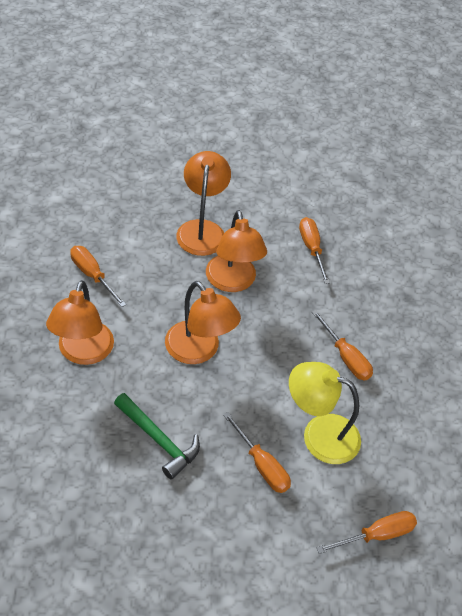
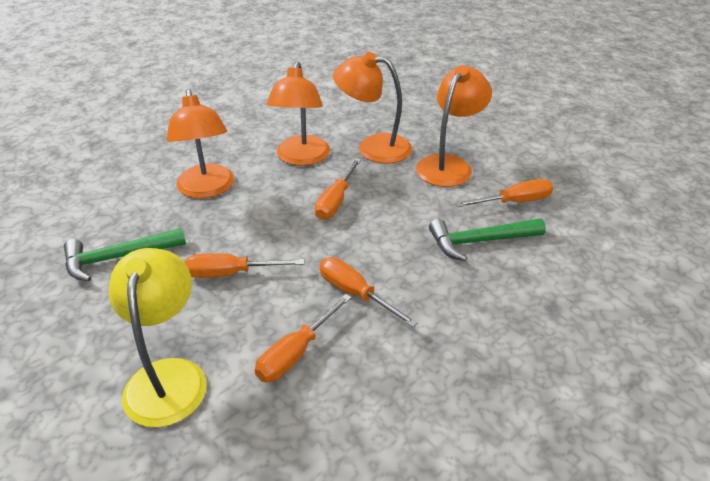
green hammer: 1 -> 2

